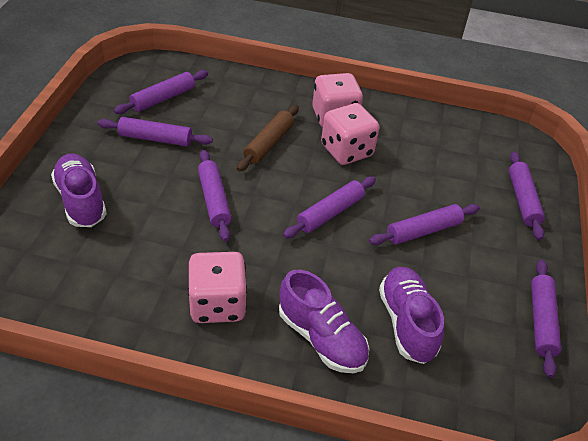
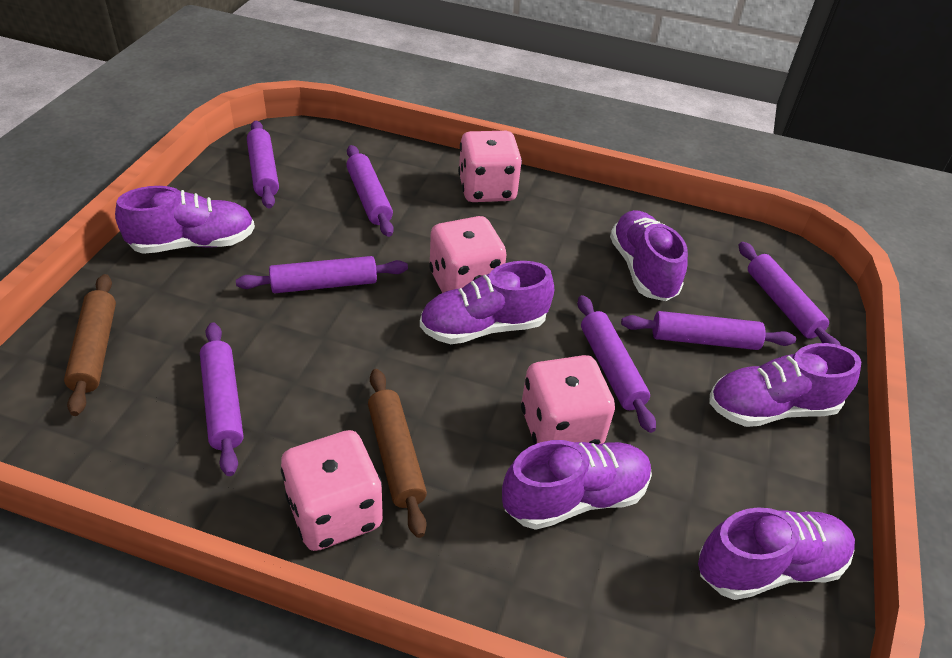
brown rolling pin: 1 -> 2
pink dice: 3 -> 4
purple shoe: 3 -> 6

